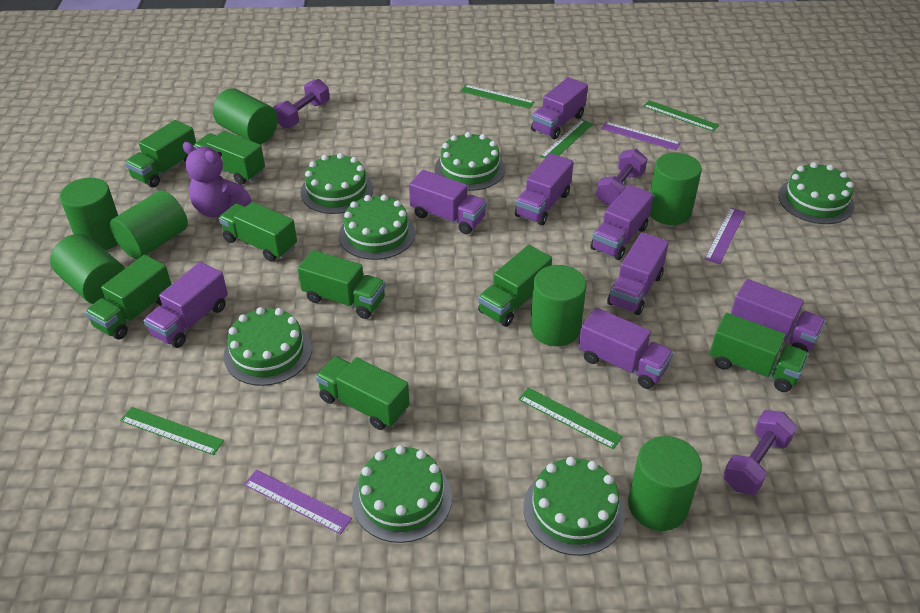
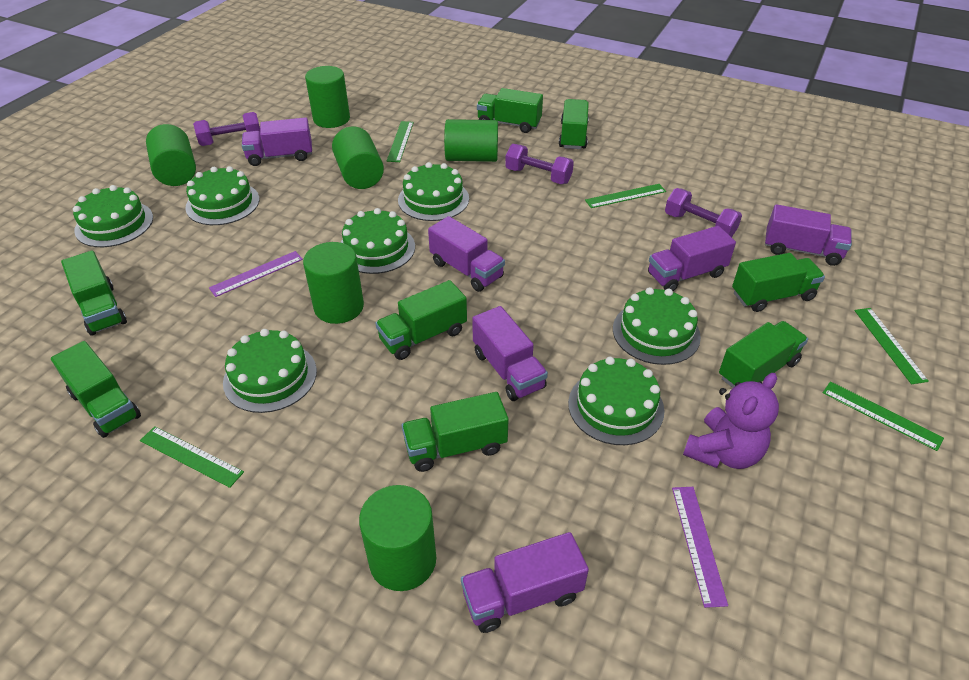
green cylinder: 7 -> 6
purple ruler: 3 -> 2
purple truck: 8 -> 6

